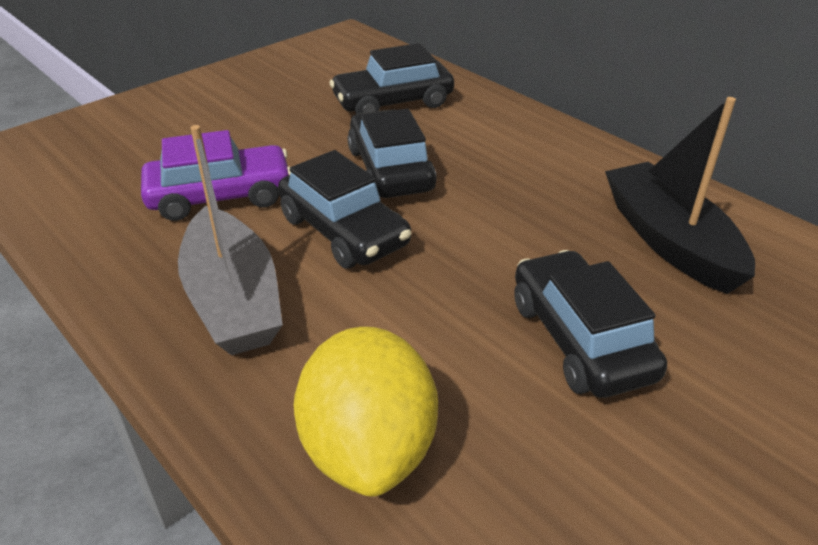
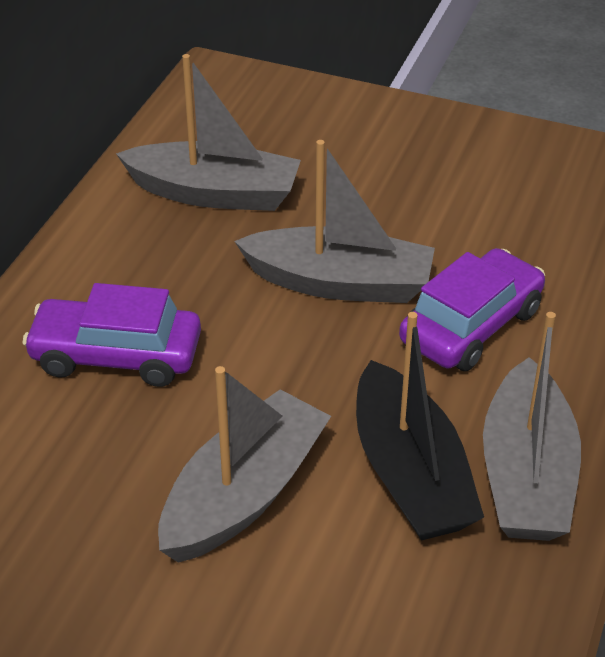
black car: 4 -> 0
grey boat: 1 -> 4
purple car: 1 -> 2
yellow lemon: 1 -> 0

